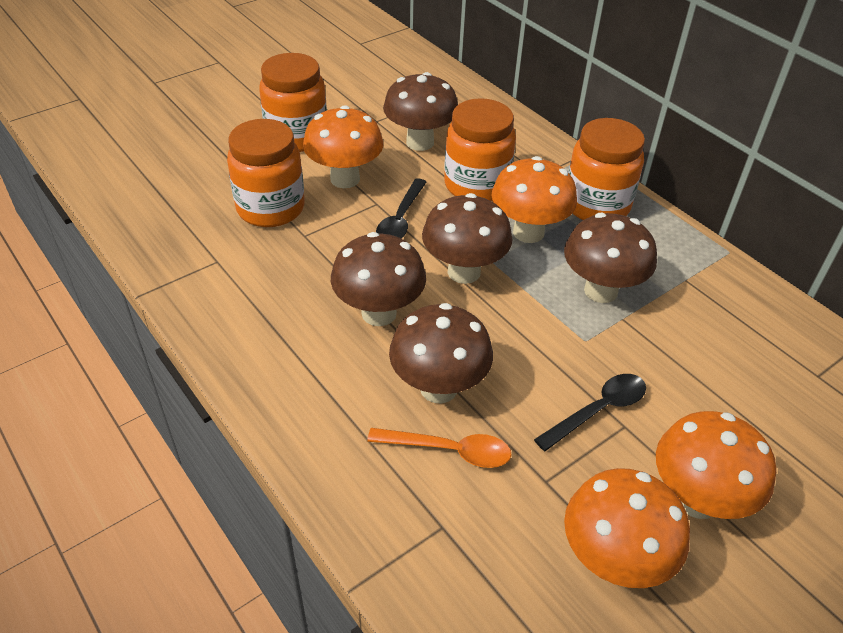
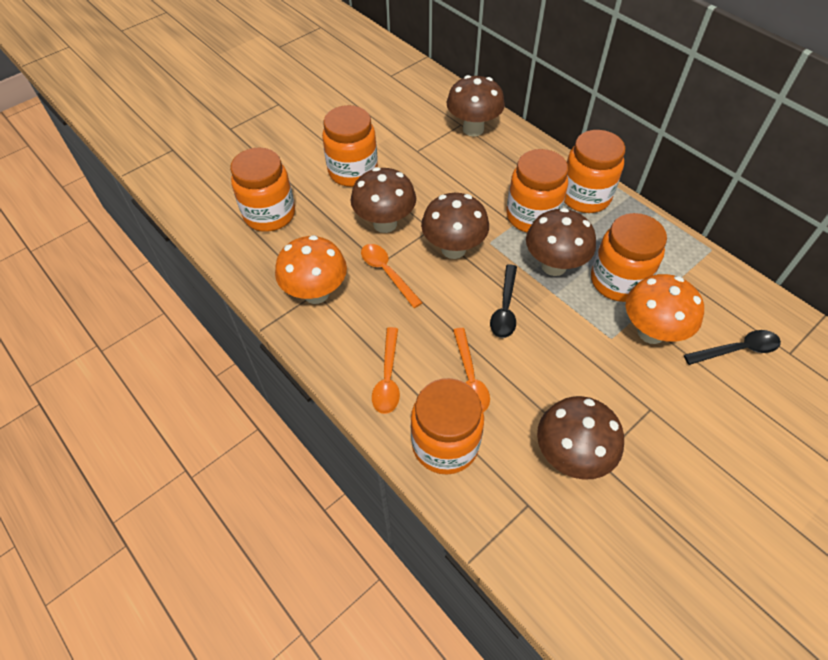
orange jar: 4 -> 6
orange mushroom: 4 -> 2
orange spoon: 1 -> 3

